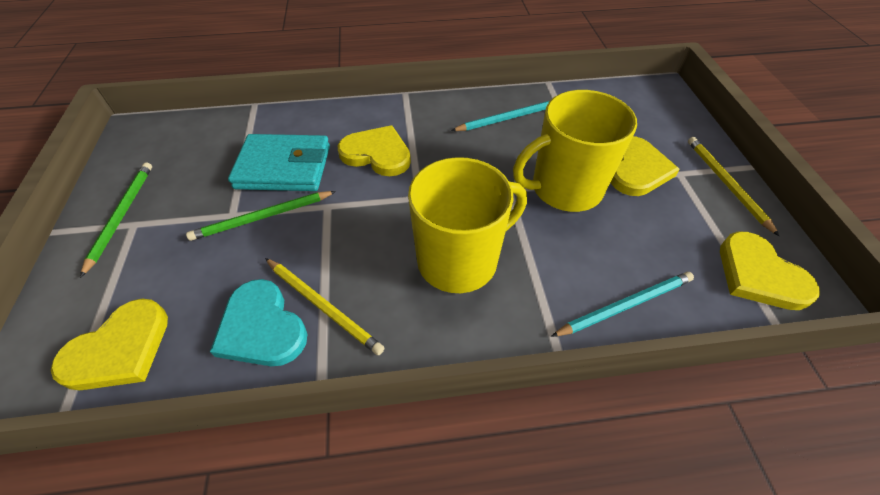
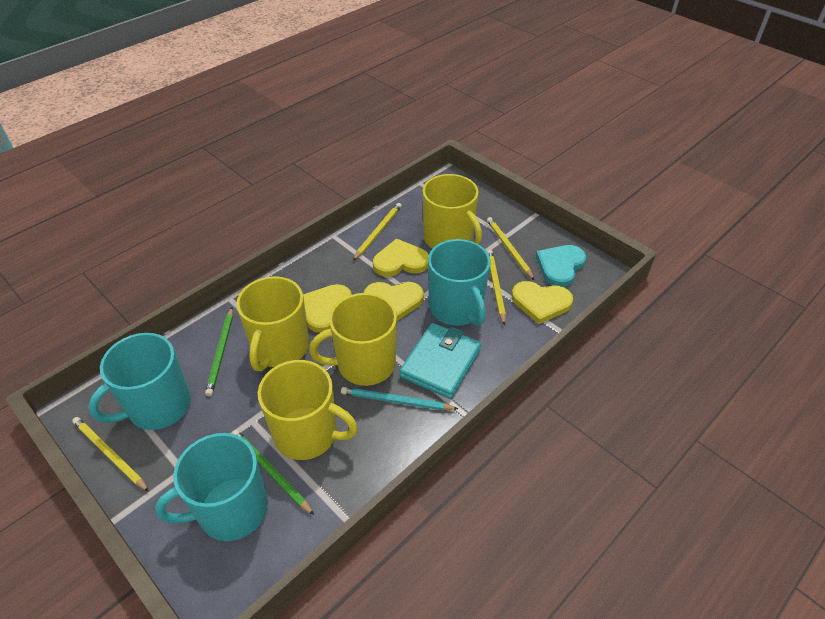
turquoise mug: 0 -> 3
turquoise pencil: 2 -> 1
yellow mug: 2 -> 4
yellow pencil: 2 -> 4

